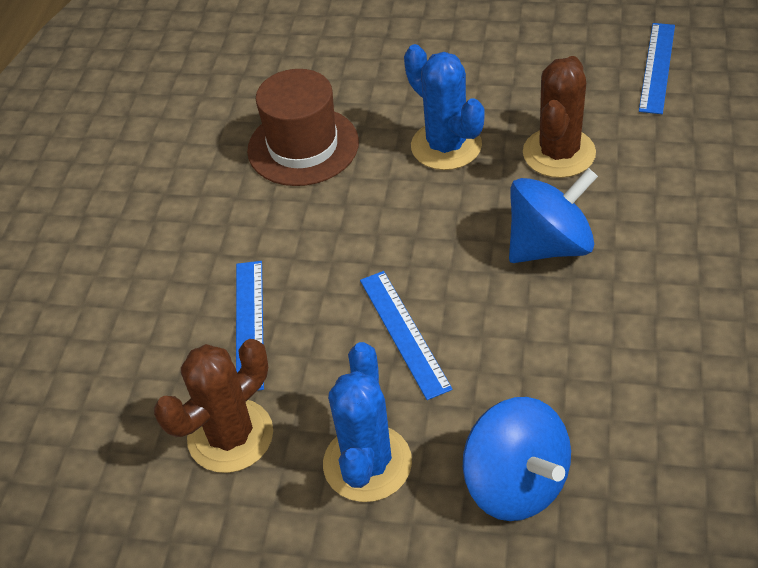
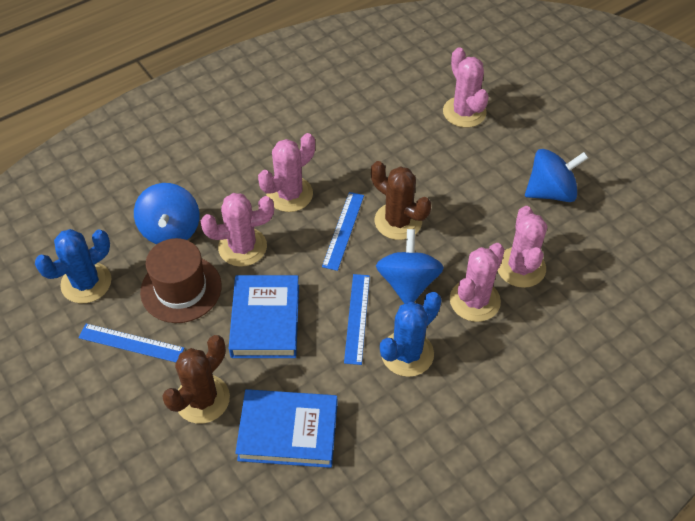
blue book: 0 -> 2
blue spinning top: 2 -> 3
pink cactus: 0 -> 5

